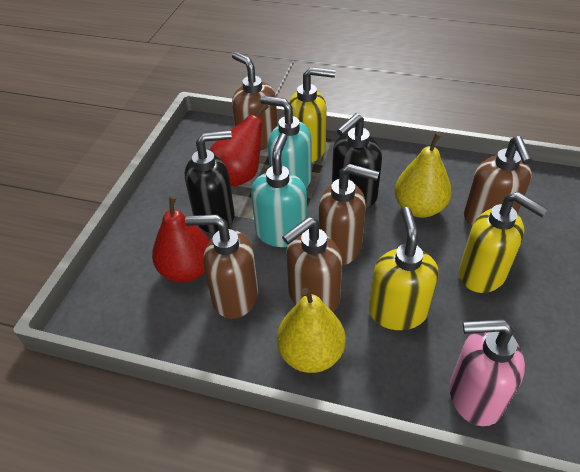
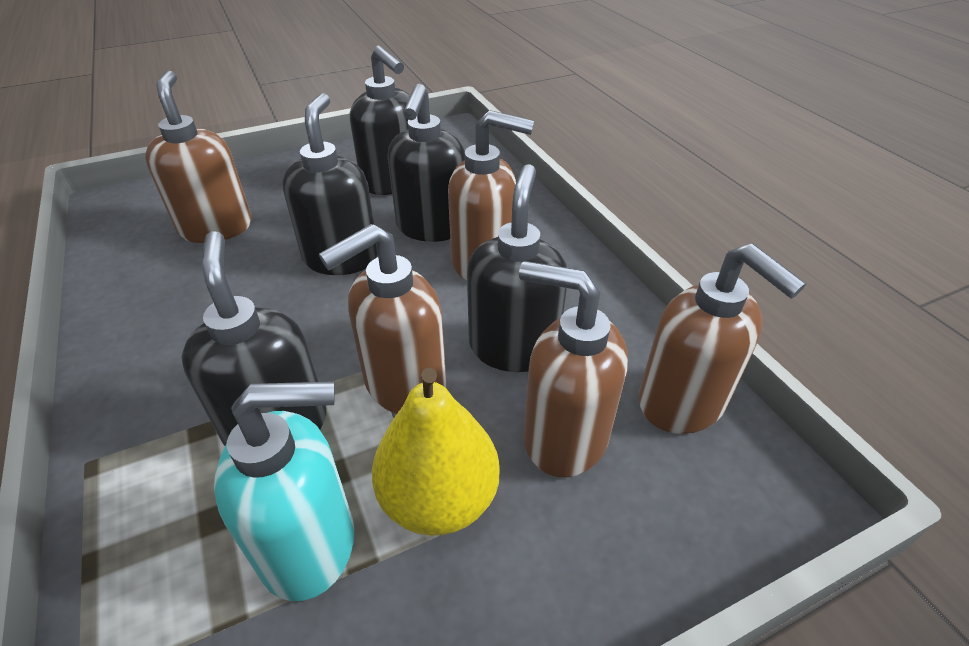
black soap dispenser: 2 -> 5
pink soap dispenser: 1 -> 0
red pear: 2 -> 0
turquoise soap dispenser: 2 -> 1
yellow pear: 2 -> 1
yellow soap dispenser: 3 -> 0

